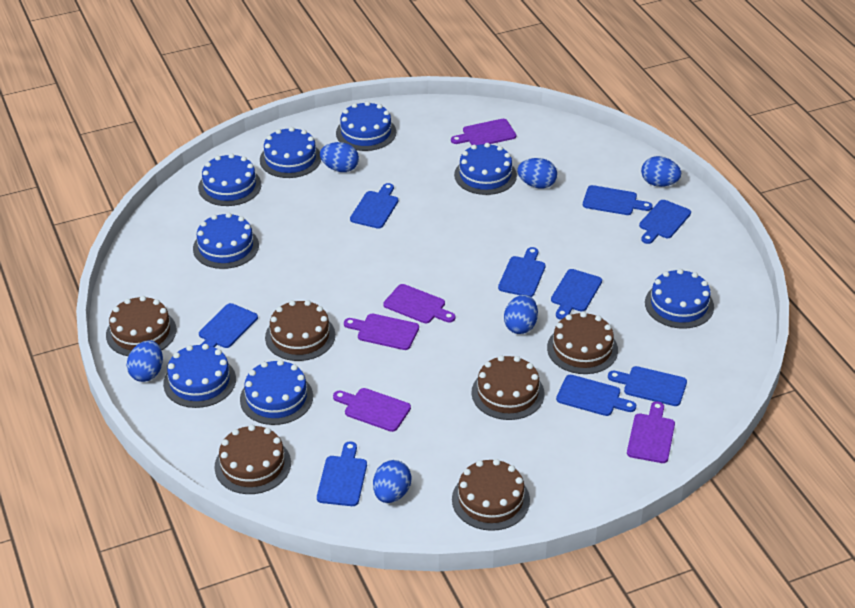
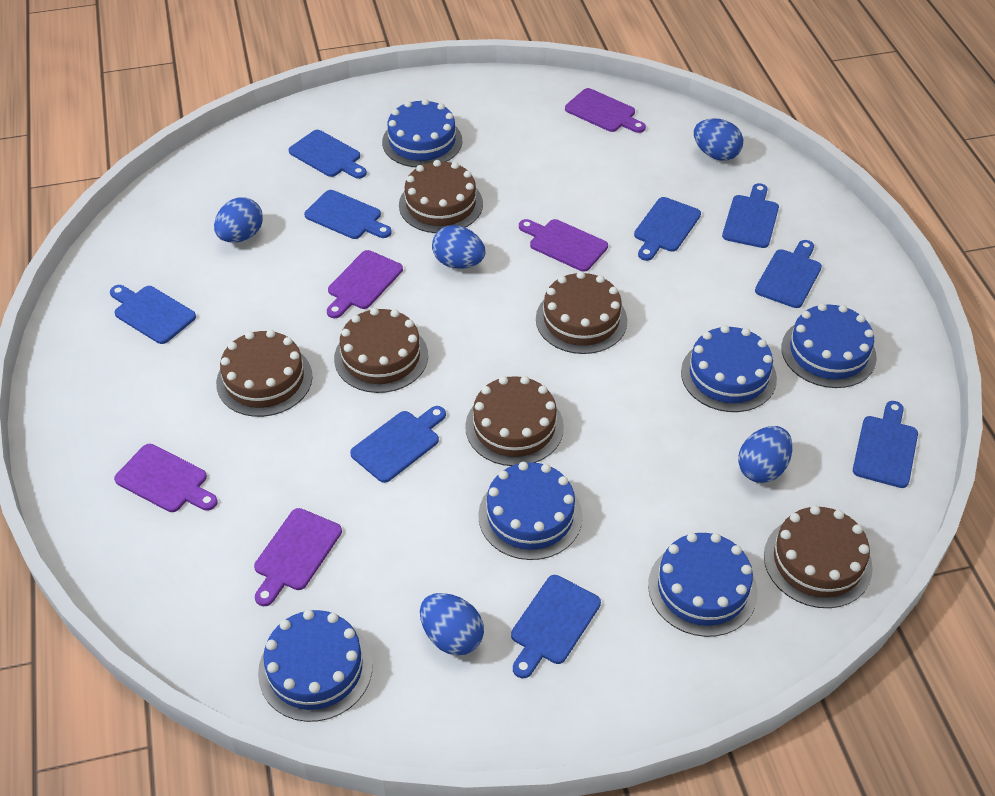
blue cake: 8 -> 6
blue egg: 6 -> 5

